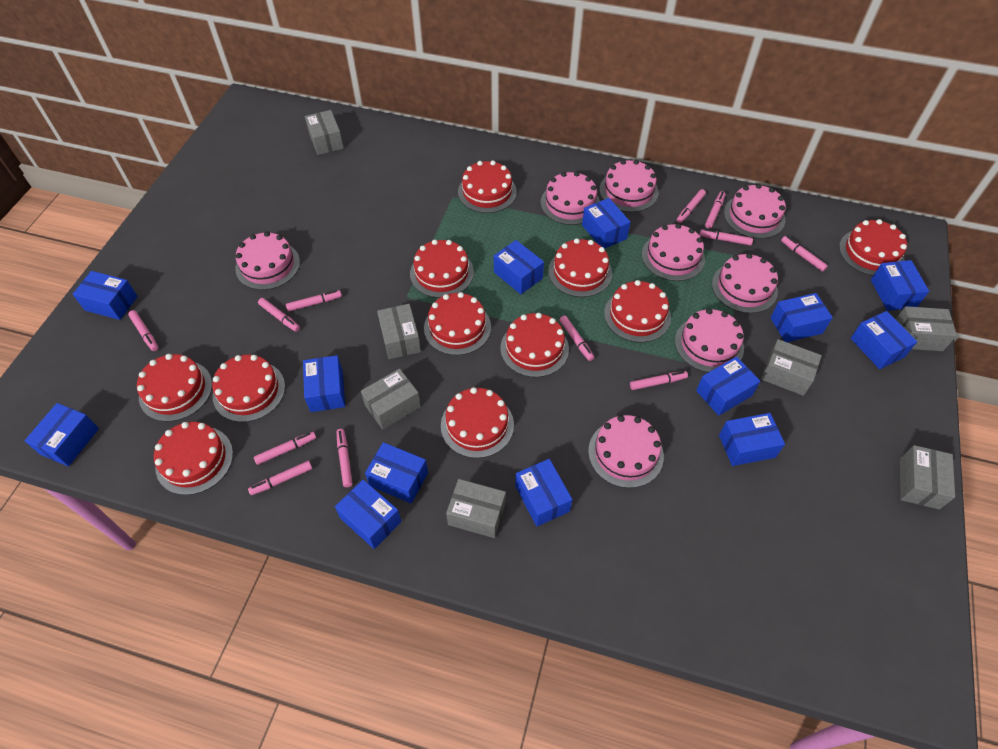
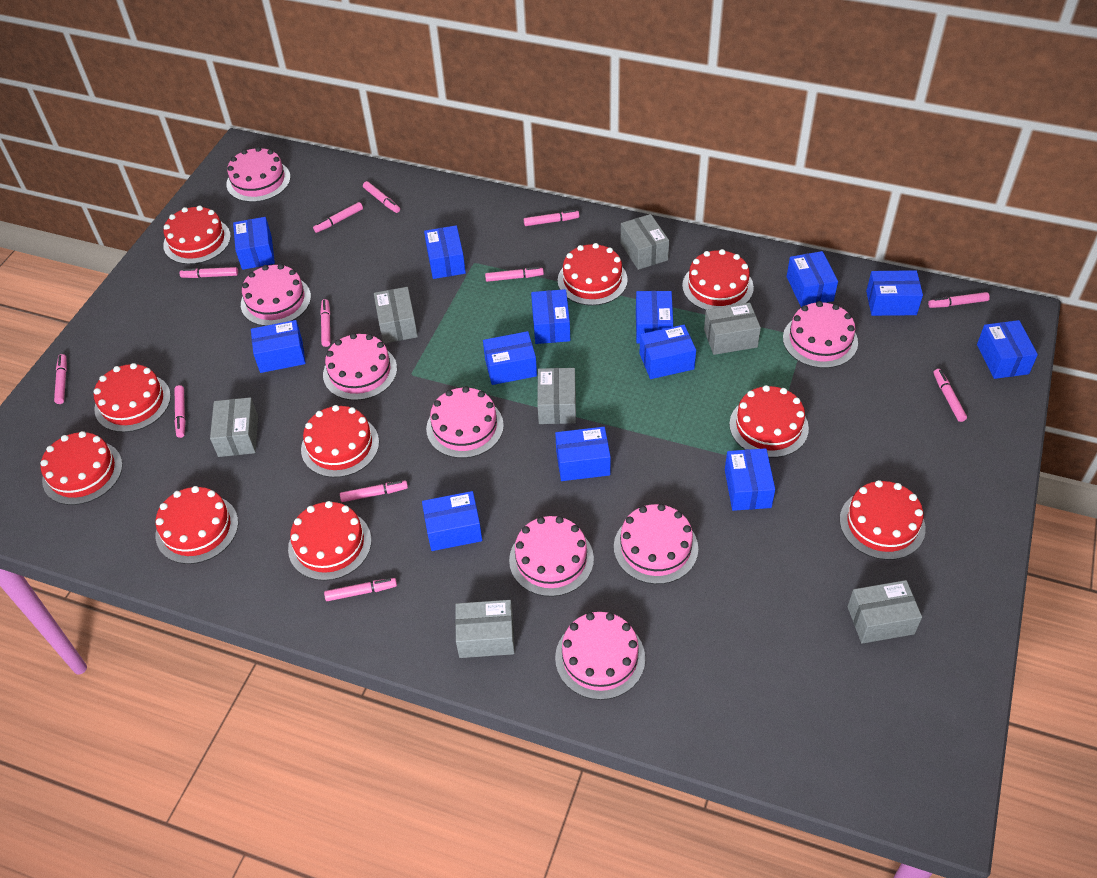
red cake: 11 -> 10

